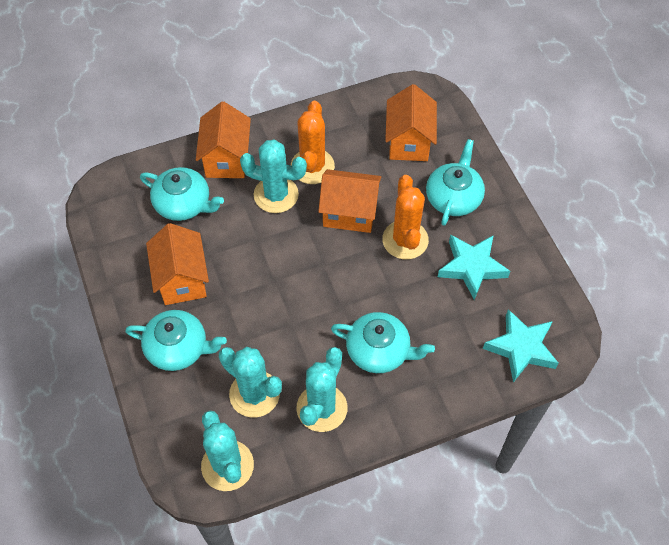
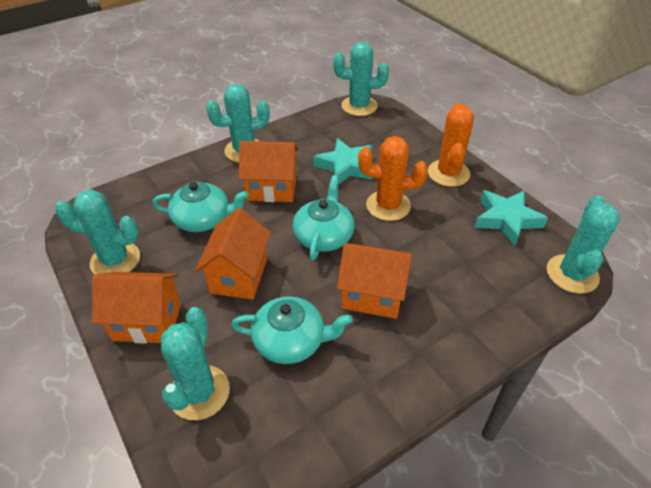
turquoise cactus: 4 -> 5
turquoise teapot: 4 -> 3

